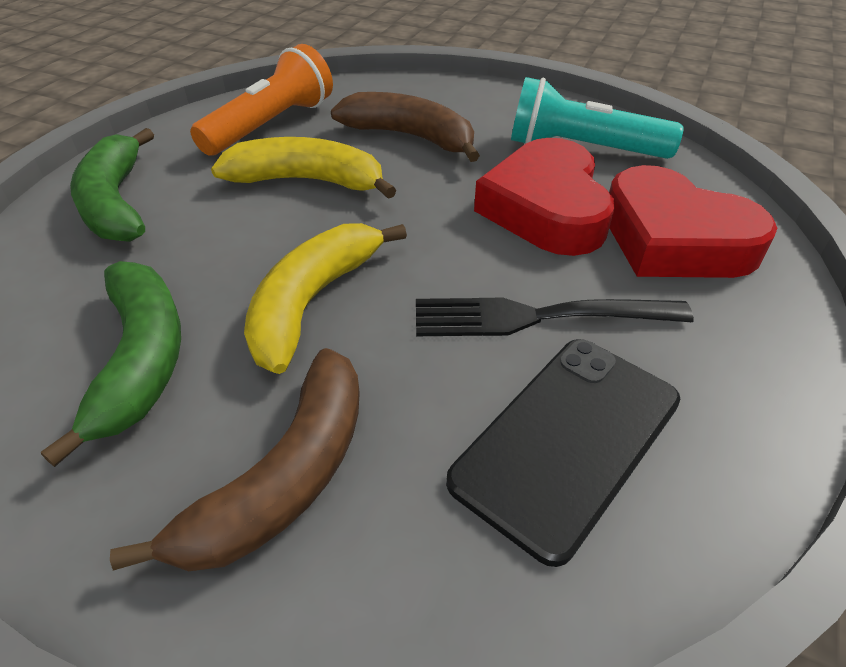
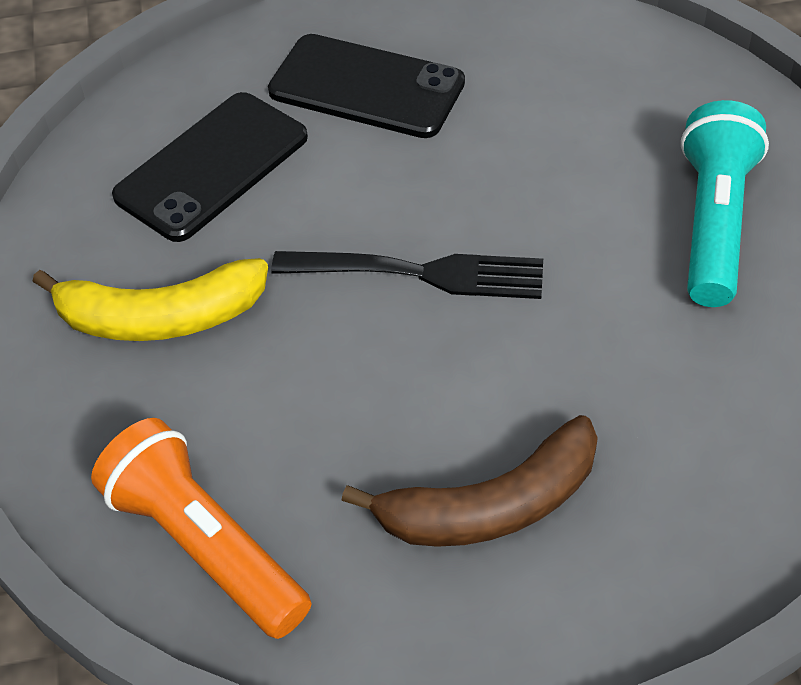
black phone: 1 -> 2
brown banana: 2 -> 1
green banana: 2 -> 0
red heart: 2 -> 0
yellow banana: 2 -> 1

